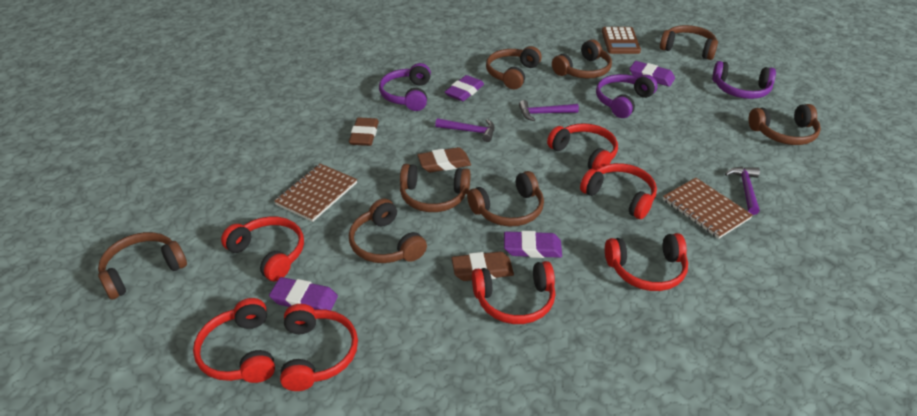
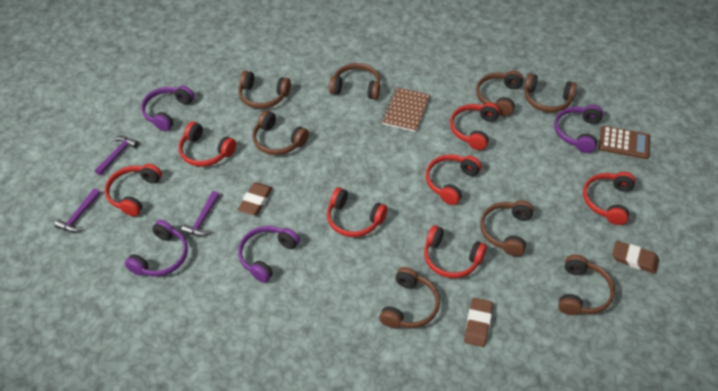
brown notebook: 2 -> 1
purple eraser: 4 -> 0
purple headphones: 3 -> 4

